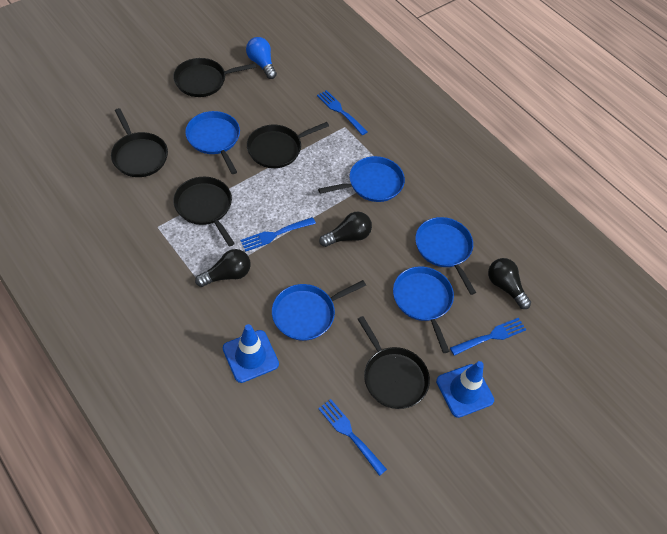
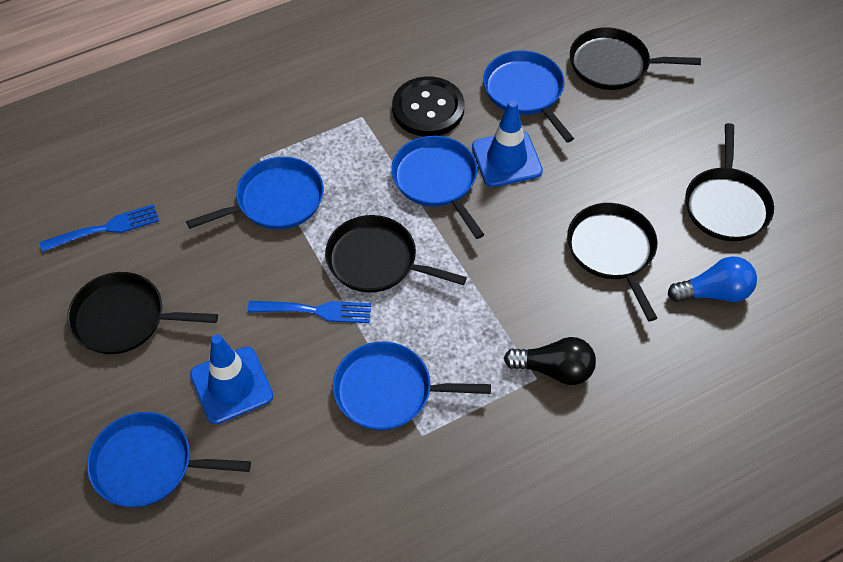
black button: 0 -> 1
black light bulb: 3 -> 1
blue fork: 4 -> 2

